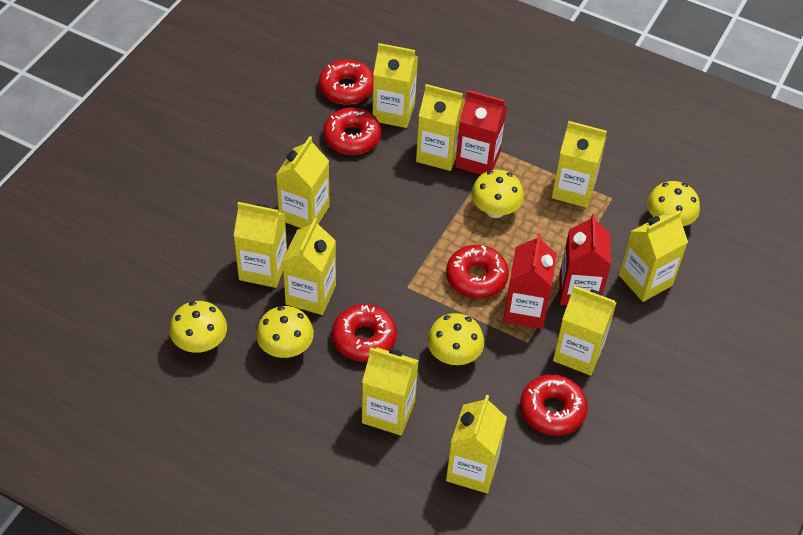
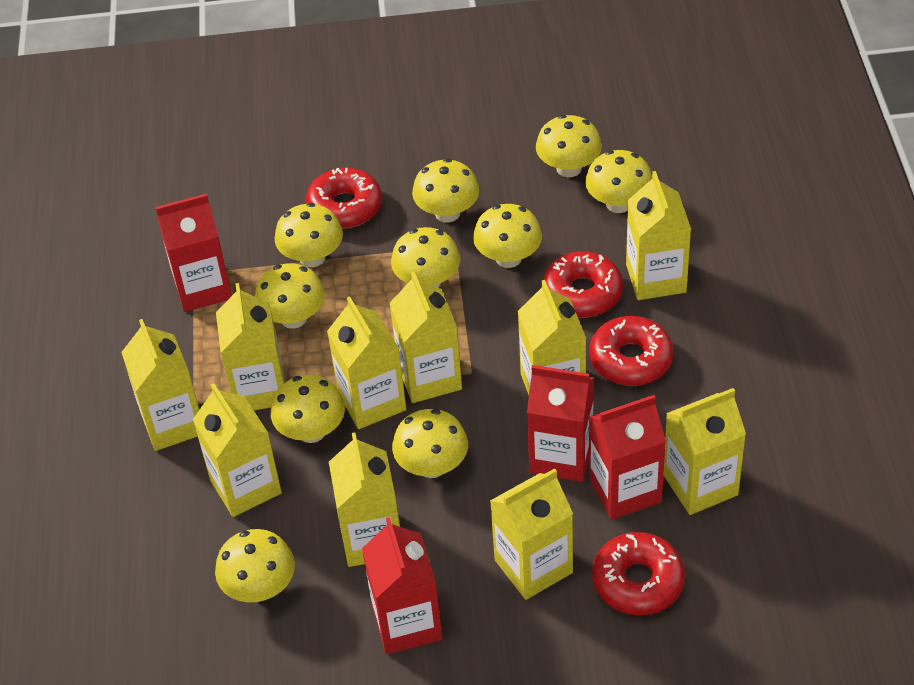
red carton: 3 -> 4
red donut: 5 -> 4
yellow mushroom: 5 -> 10

